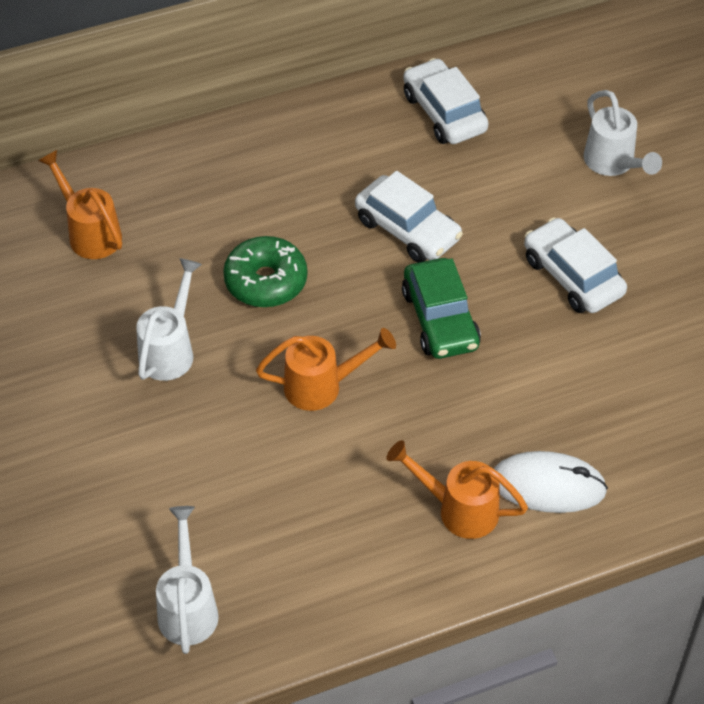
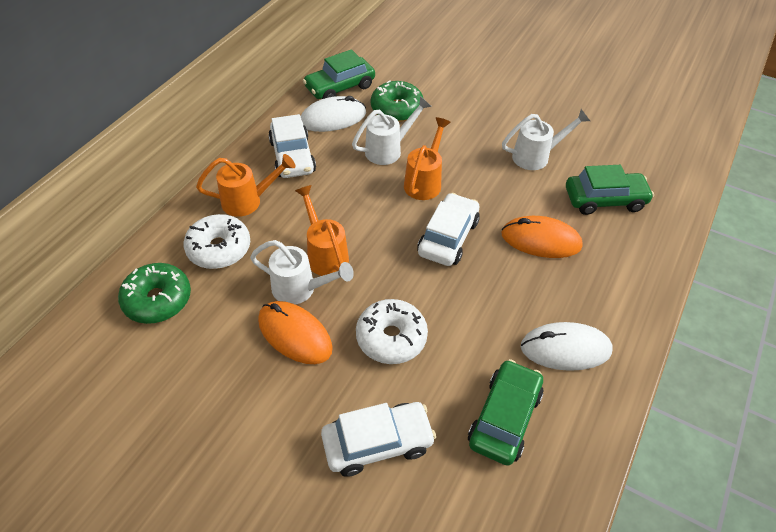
green car: 1 -> 3
green donut: 1 -> 2
orange mouse: 0 -> 2
white donut: 0 -> 2
white mouse: 1 -> 2

